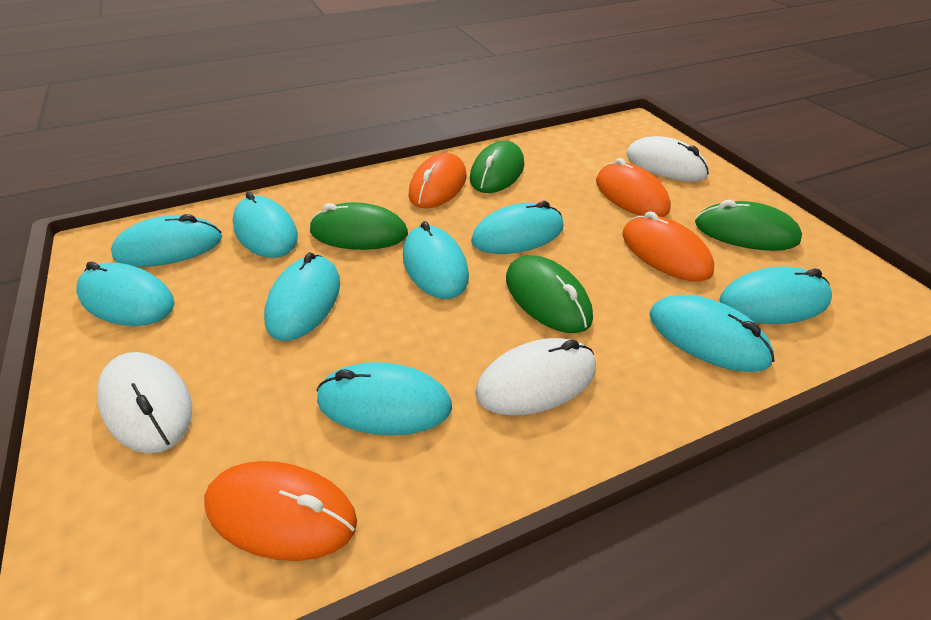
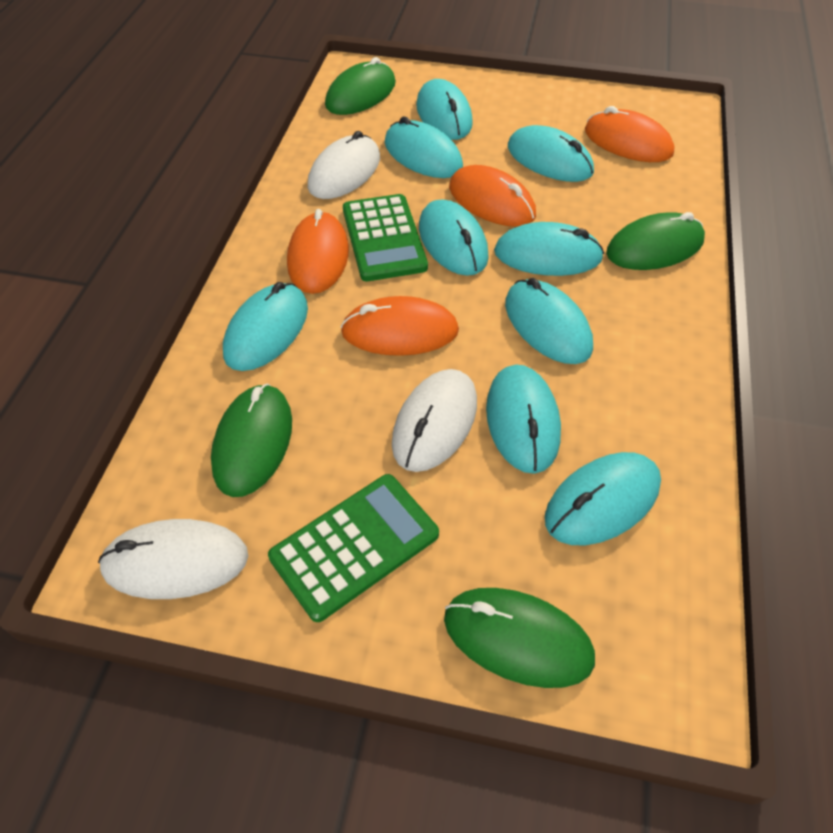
green calculator: 0 -> 2

